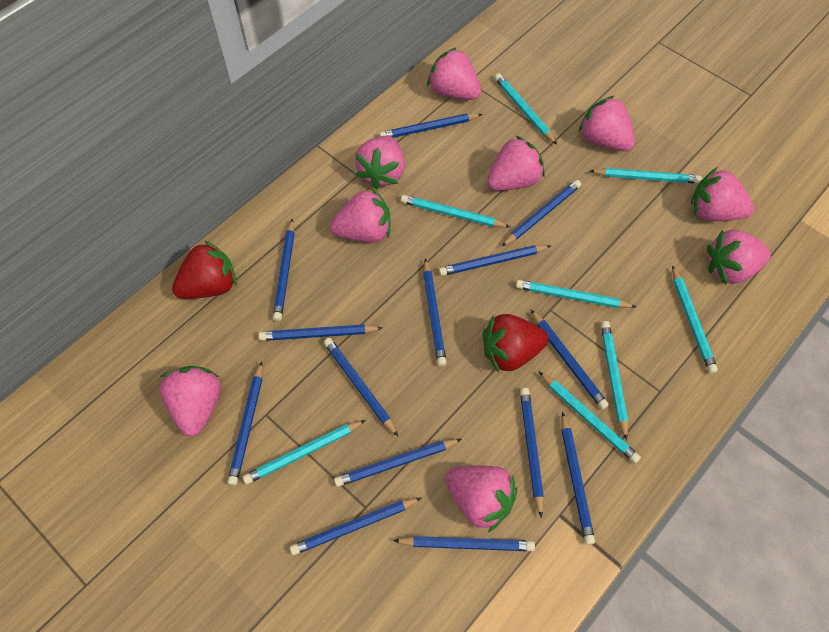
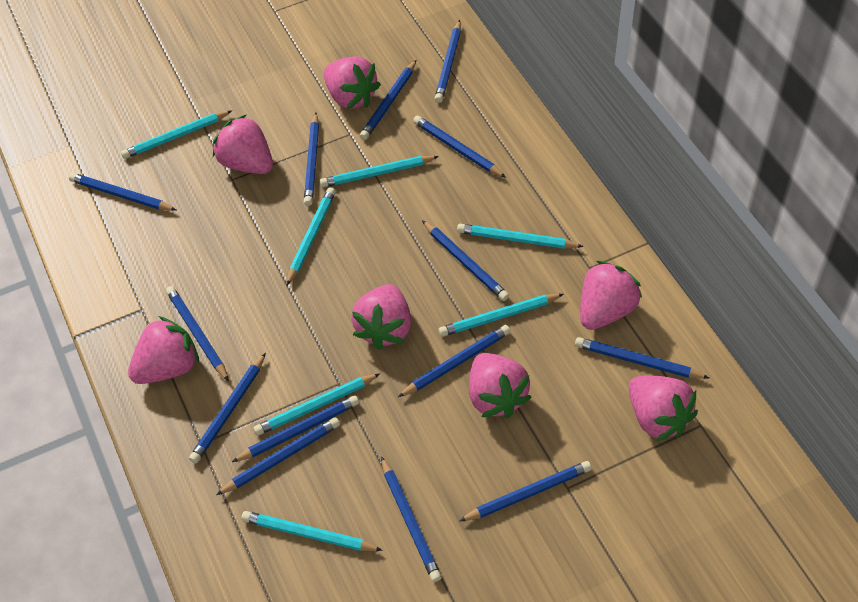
pink strawberry: 9 -> 7
red strawberry: 2 -> 0
turquoise pencil: 8 -> 7

